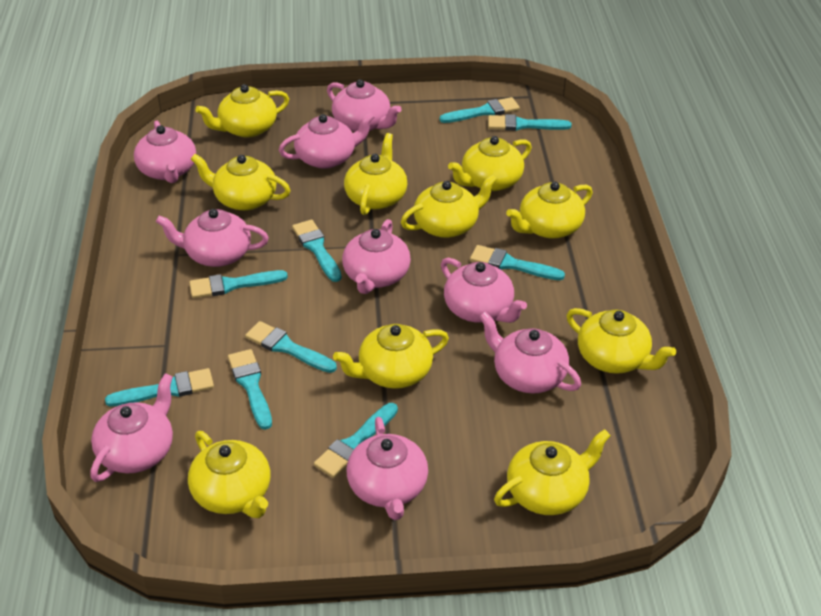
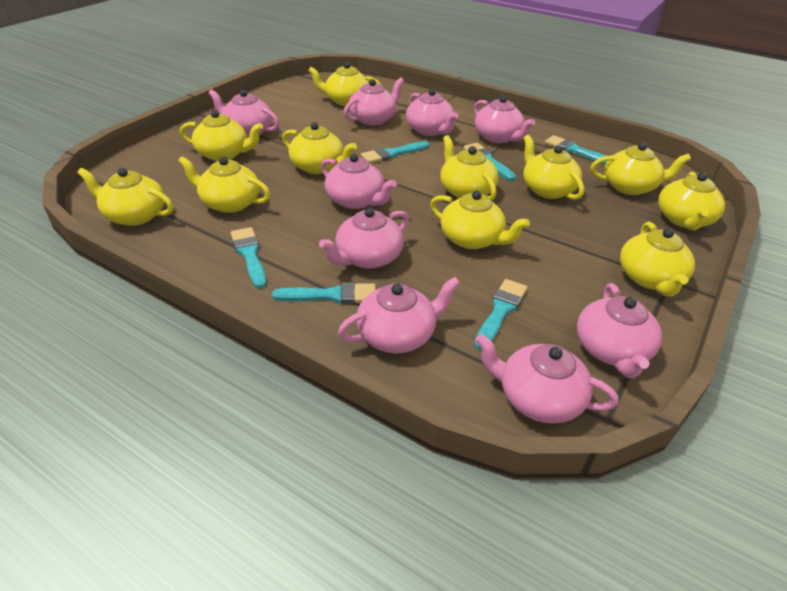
turquoise brush: 9 -> 6
yellow teapot: 10 -> 11

